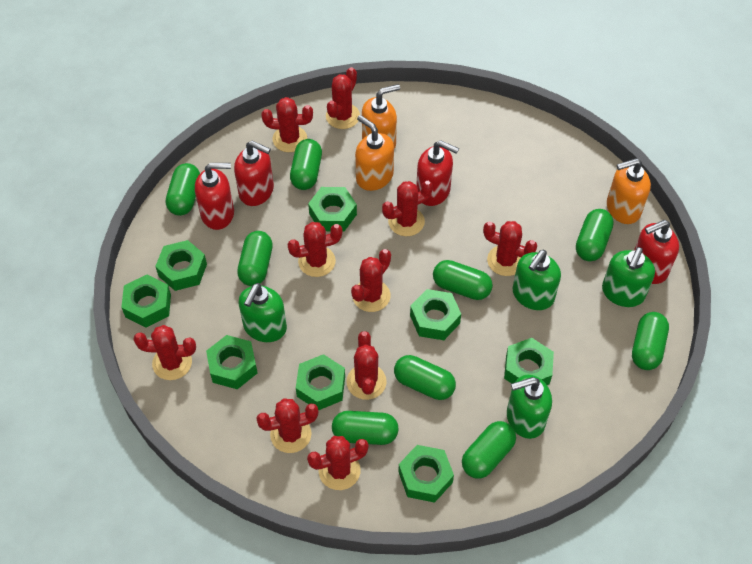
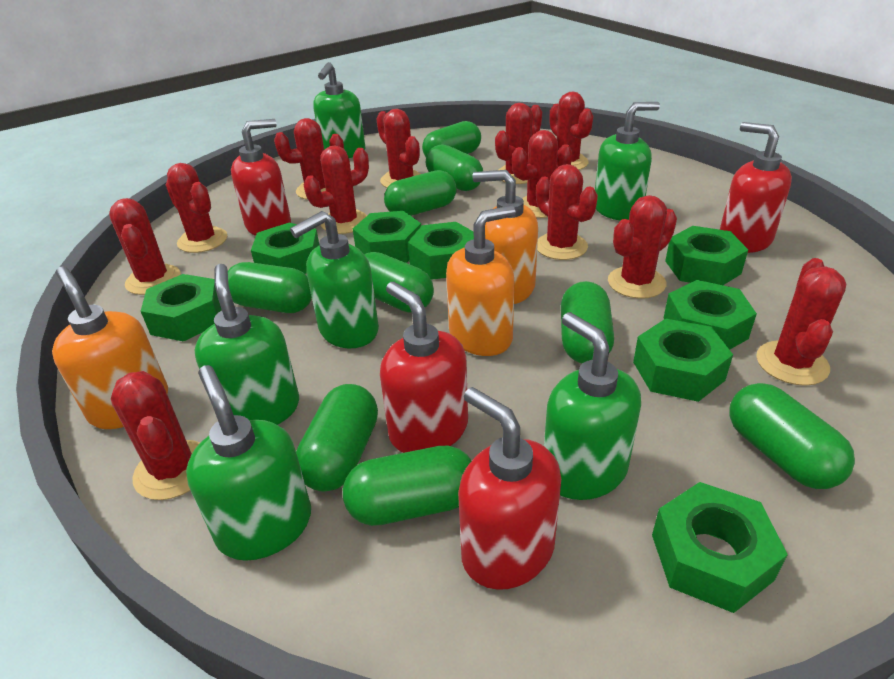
green soap dispenser: 4 -> 6
red cactus: 10 -> 12

